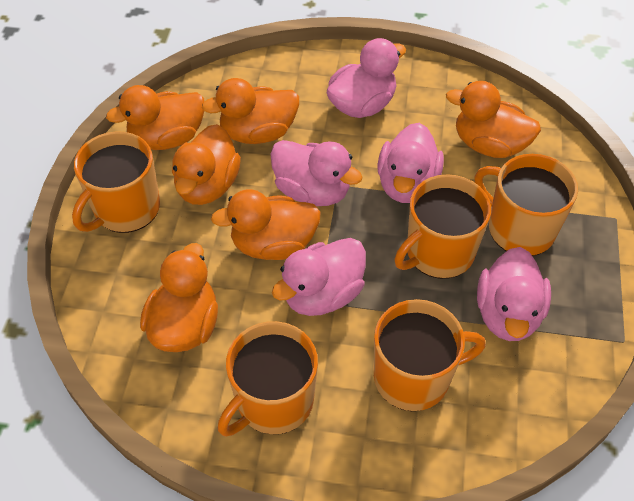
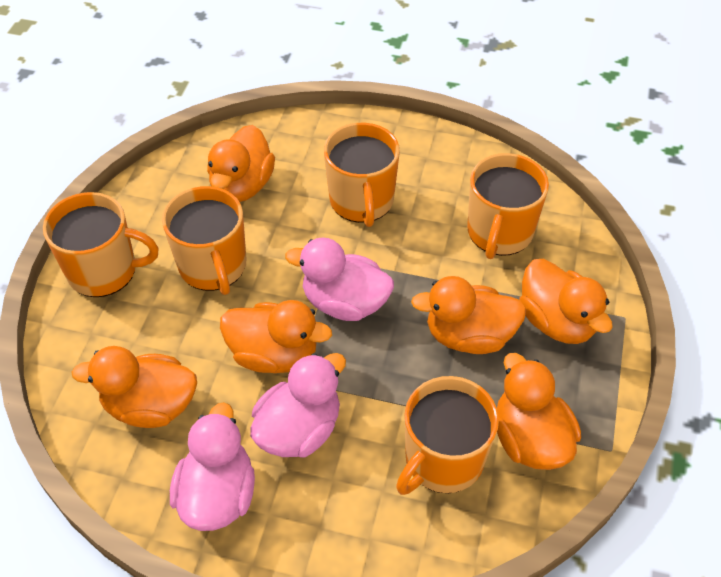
pink duck: 5 -> 3

